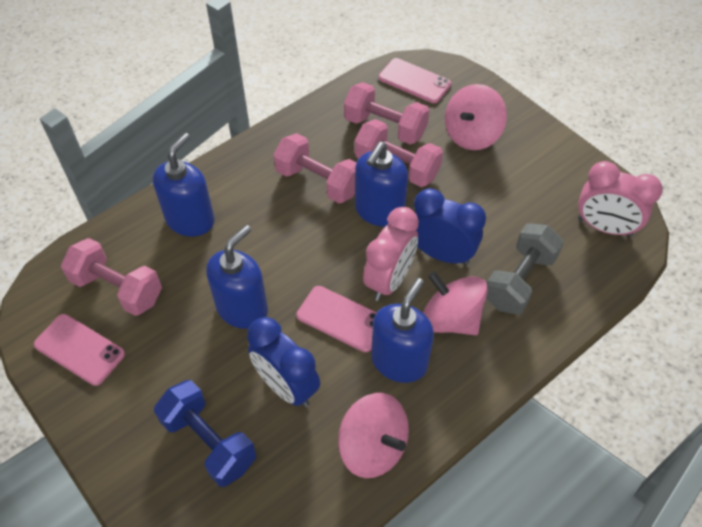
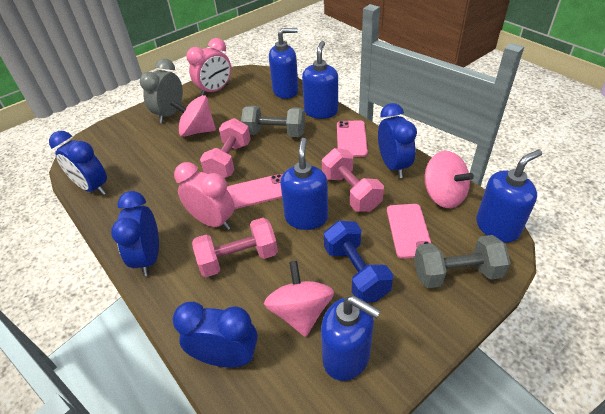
blue clock: 2 -> 4
blue soap dispenser: 4 -> 5
grey clock: 0 -> 1
grey dumbbell: 1 -> 2
pink dumbbell: 4 -> 3

